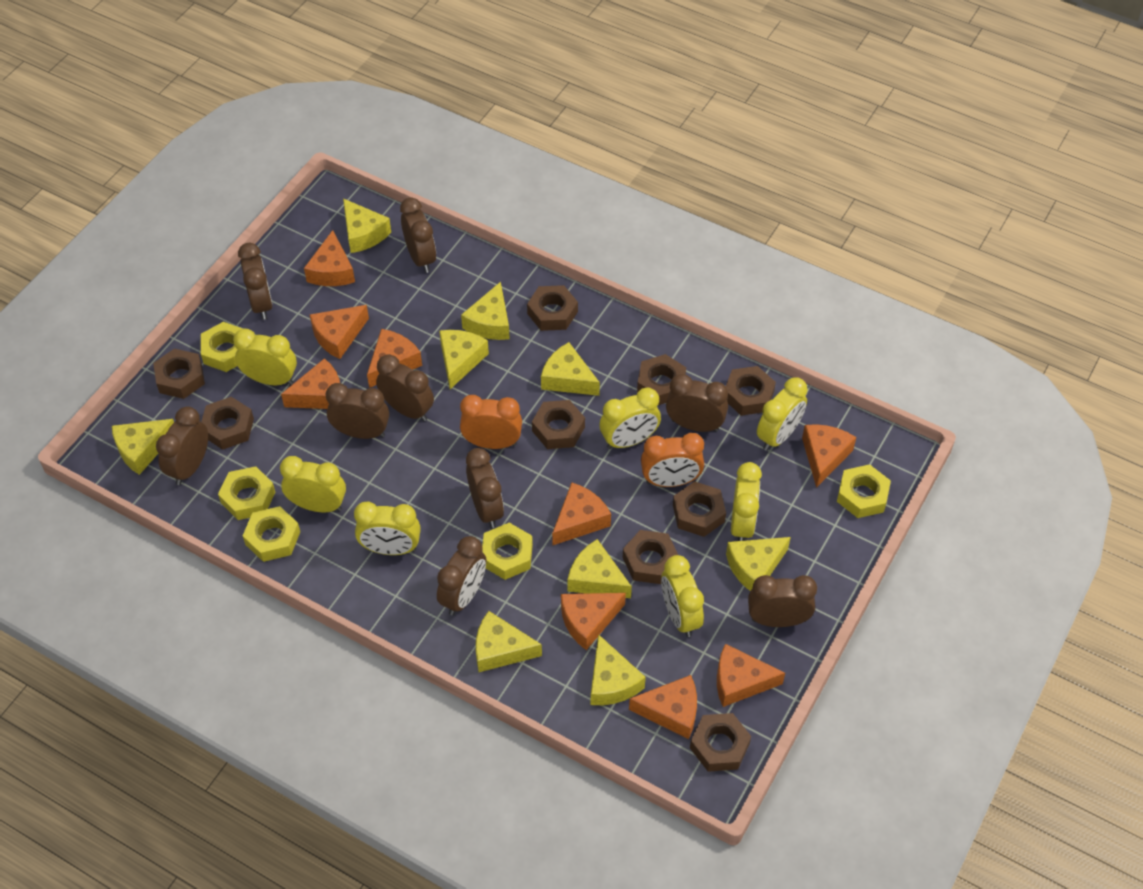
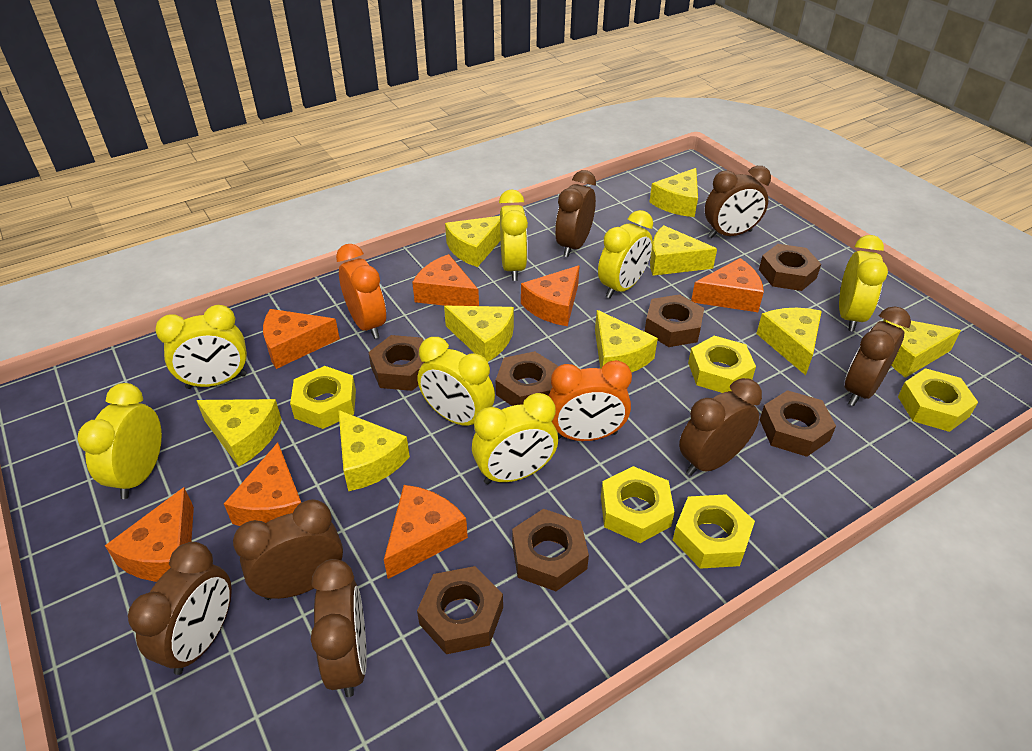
brown clock: 9 -> 7
brown nut: 9 -> 7
orange cheese: 9 -> 7

